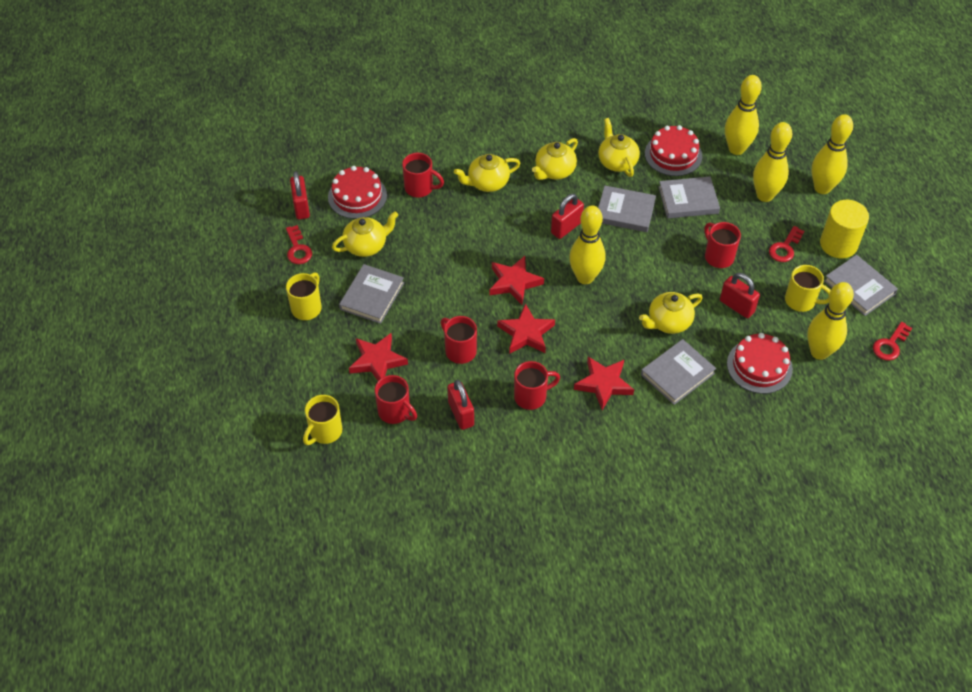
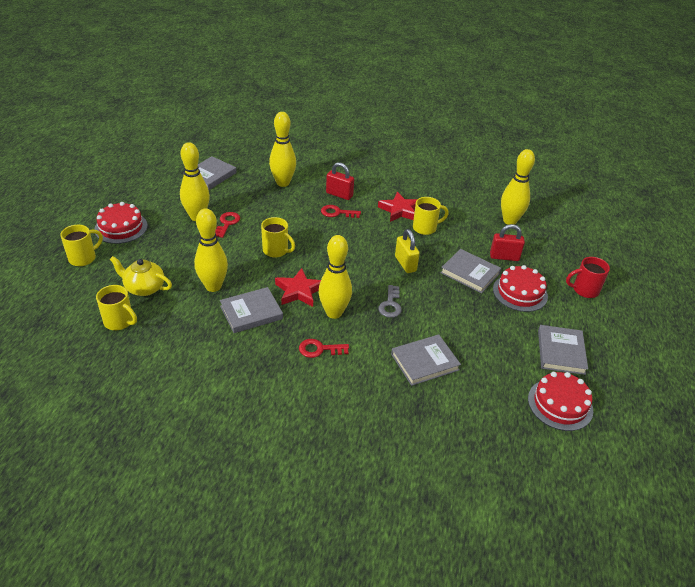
grey key: 0 -> 1
red mug: 5 -> 1
red padlock: 4 -> 2
red star: 4 -> 2
yellow cylinder: 1 -> 0
yellow mug: 3 -> 4
yellow padlock: 0 -> 1
yellow teapot: 5 -> 1

